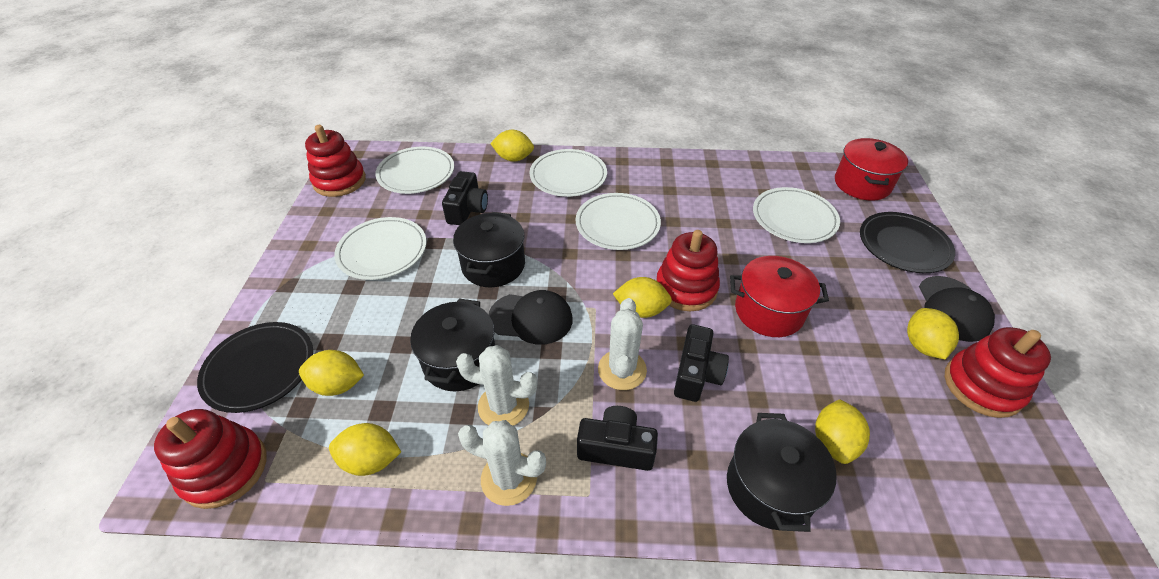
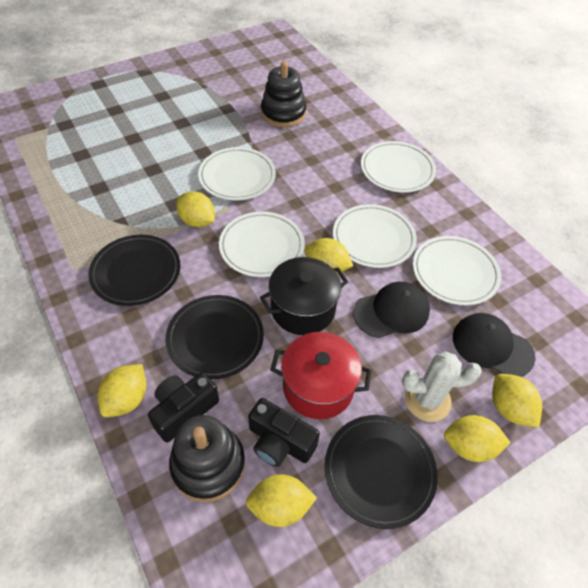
black camera: 3 -> 2
black plate: 2 -> 3
black pot: 3 -> 1
black stacking toy: 0 -> 2
red pot: 2 -> 1
red stacking toy: 4 -> 0
white cactus: 3 -> 1

